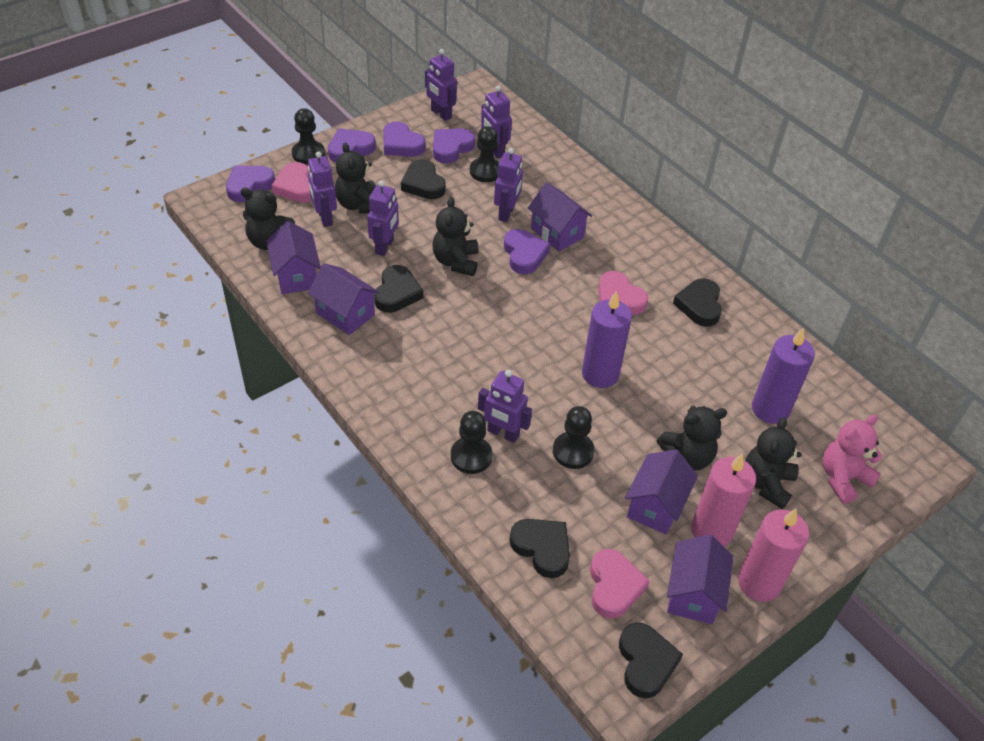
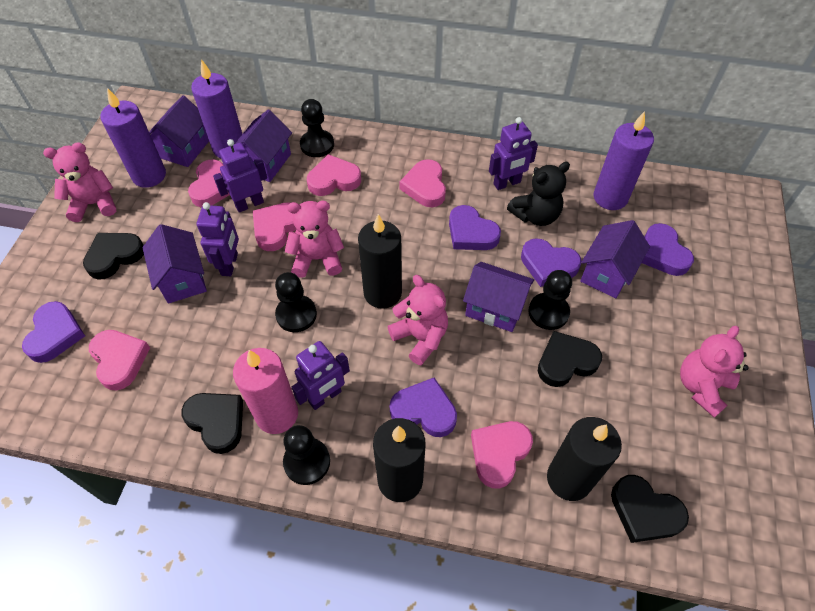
black candle: 0 -> 3
black heart: 5 -> 4
black teddy bear: 5 -> 1
pink candle: 2 -> 1
pink heart: 3 -> 6
pink teddy bear: 1 -> 4
purple candle: 2 -> 3
purple robot: 6 -> 4

